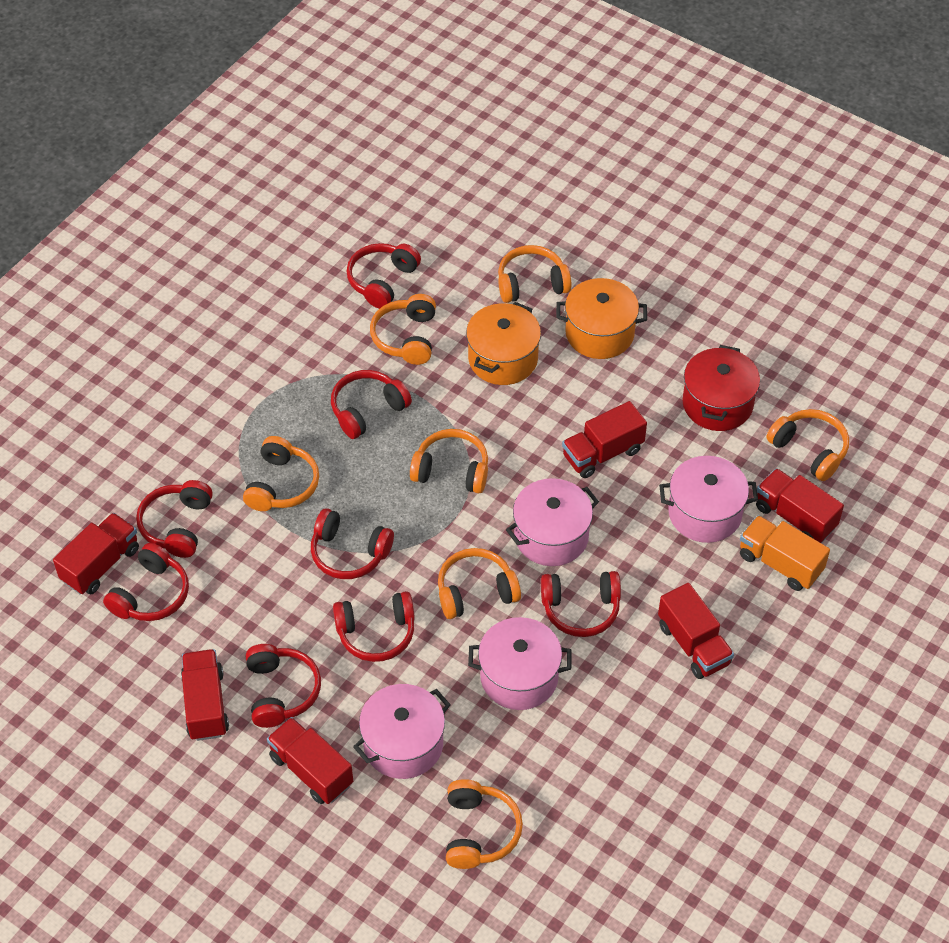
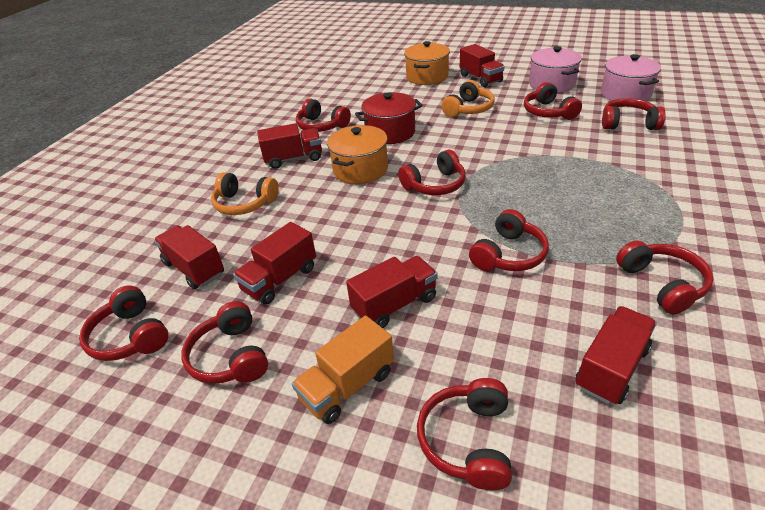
orange headphones: 7 -> 2
pink pot: 4 -> 2
red headphones: 8 -> 9

